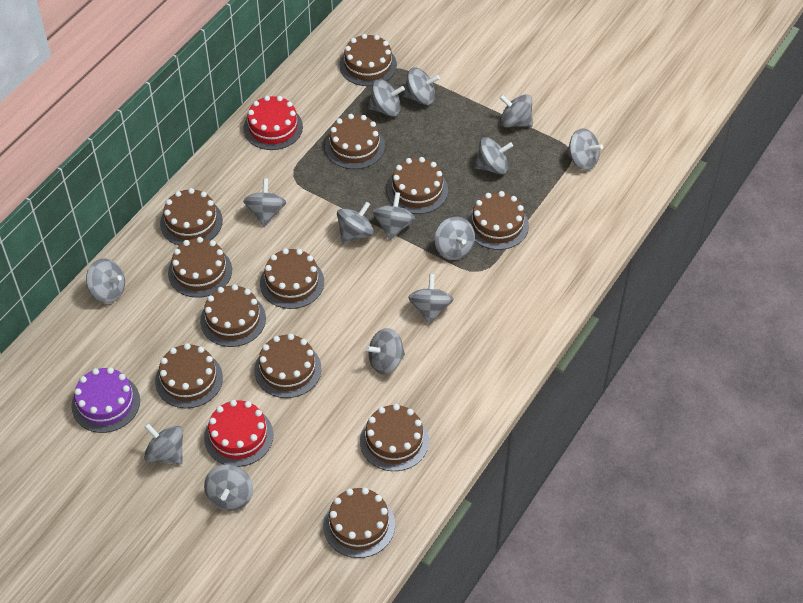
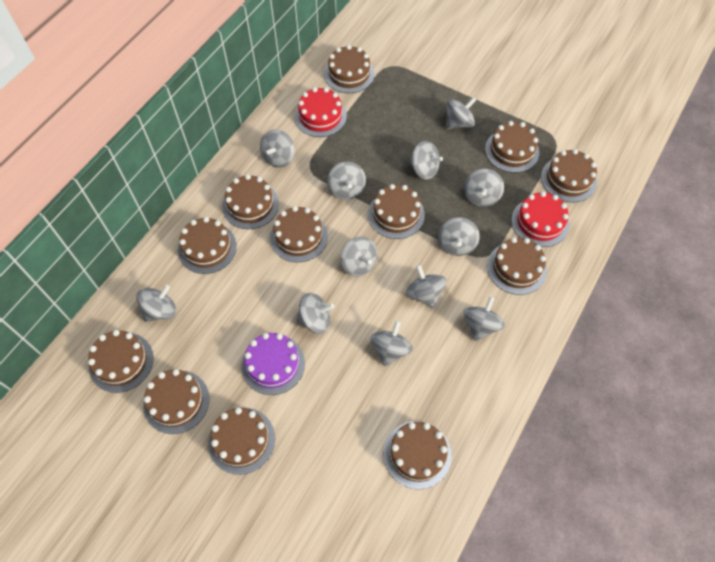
grey spinning top: 14 -> 12

